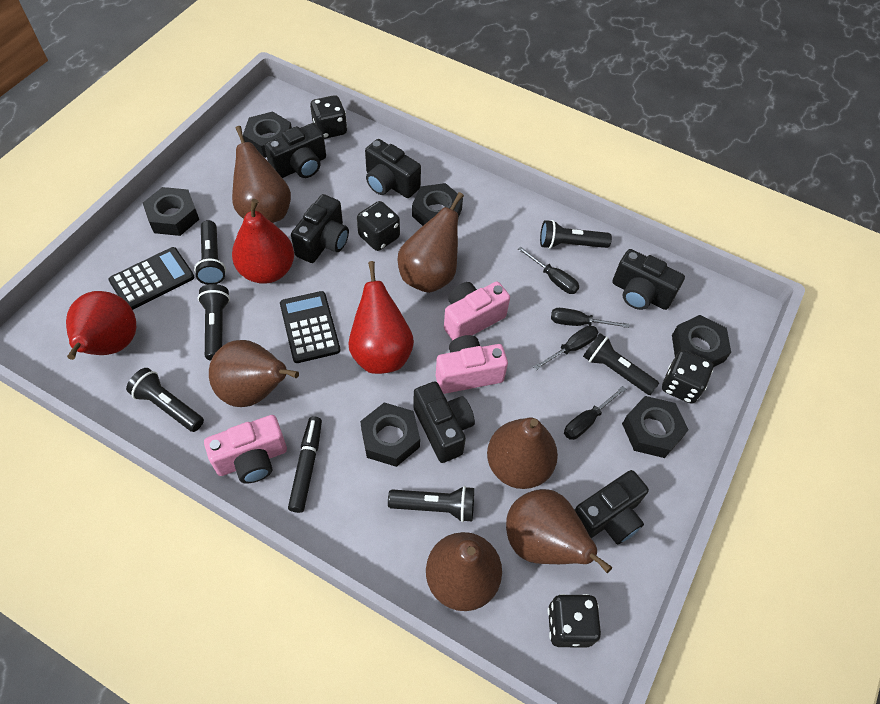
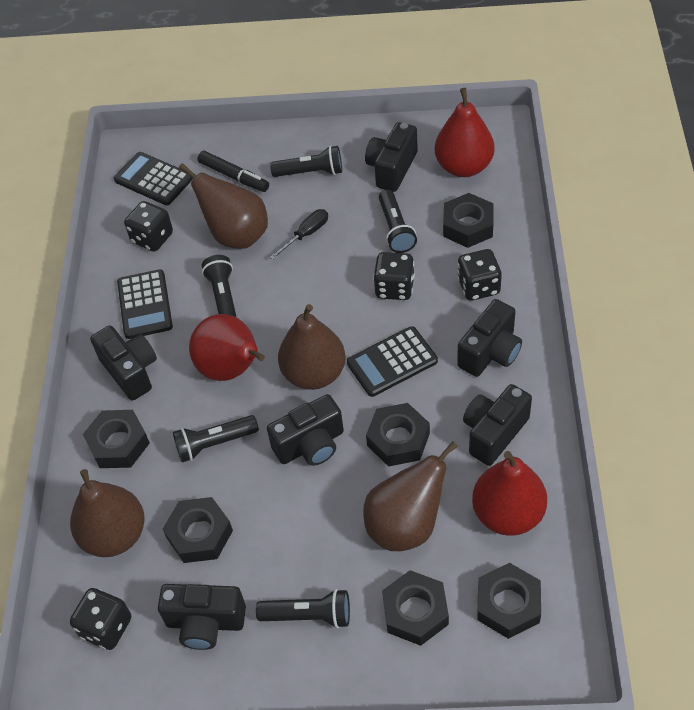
black calculator: 2 -> 3
black flashlight: 6 -> 5
black screwdriver: 4 -> 1
brown pear: 6 -> 4
pink camera: 3 -> 0

